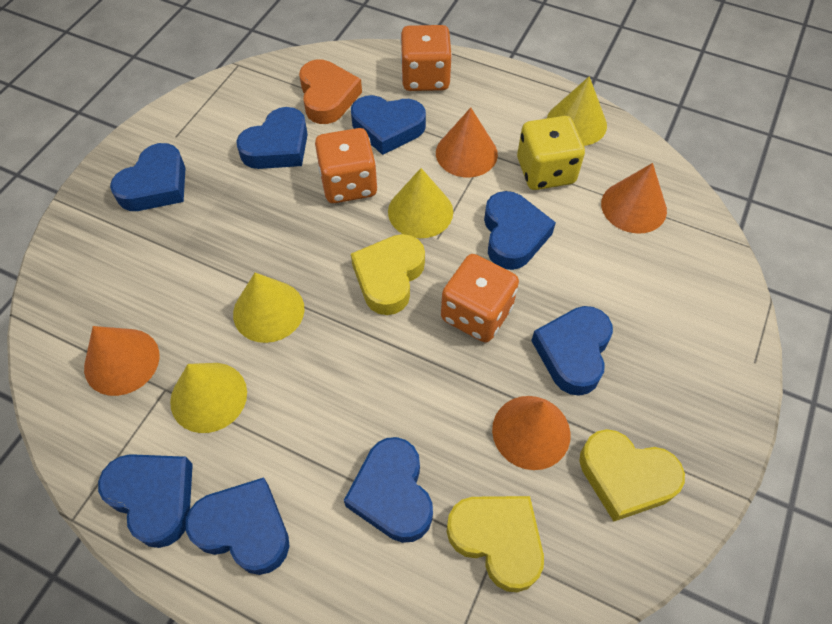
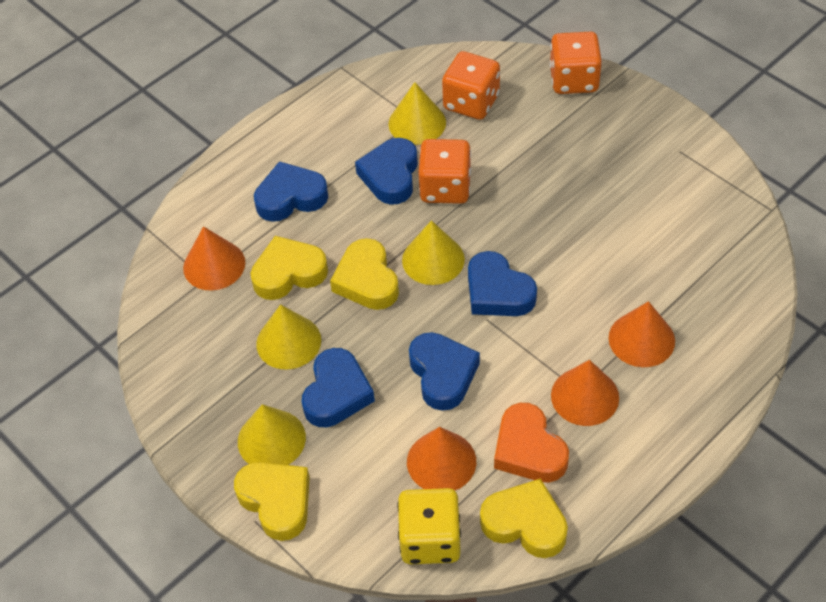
blue heart: 8 -> 5
yellow heart: 3 -> 4

